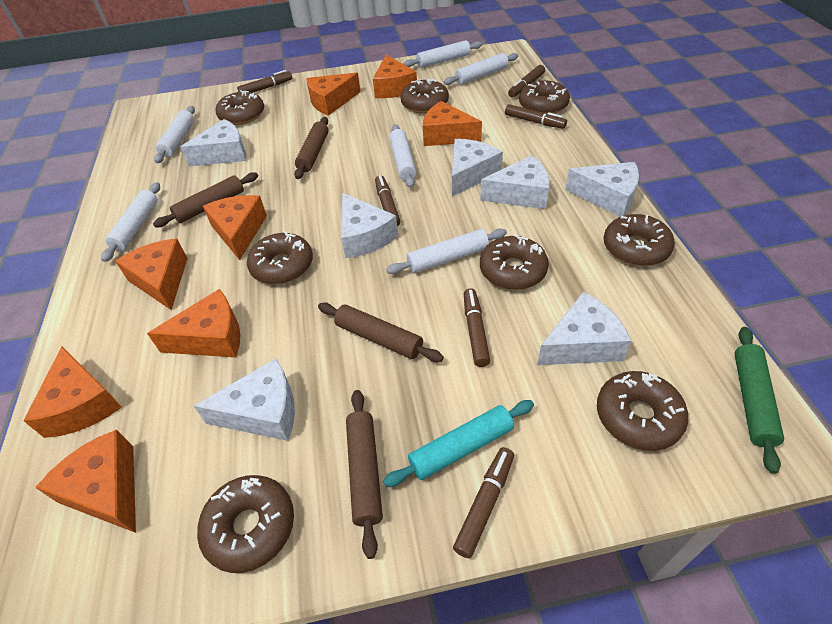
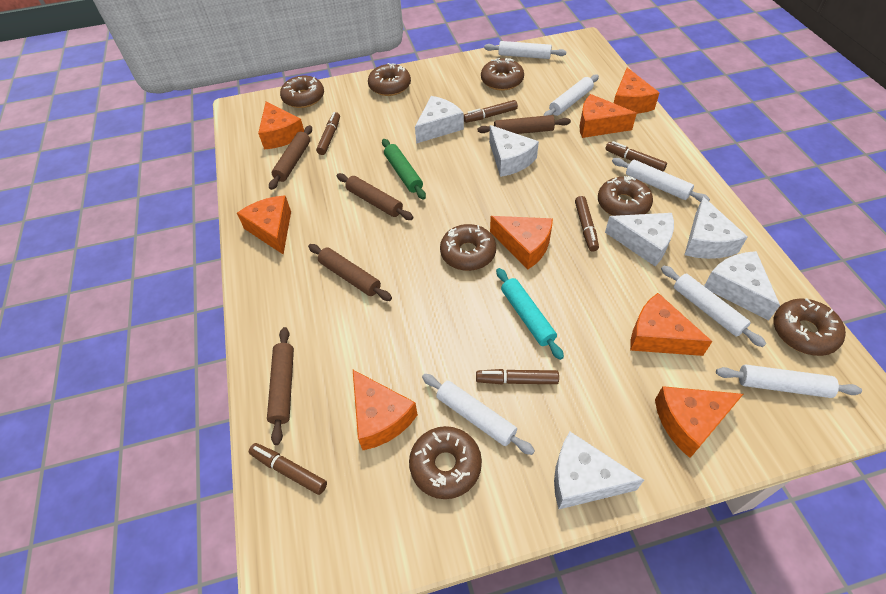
brown donut: 8 -> 7
brown rolling pin: 4 -> 5
white cheese: 7 -> 6

